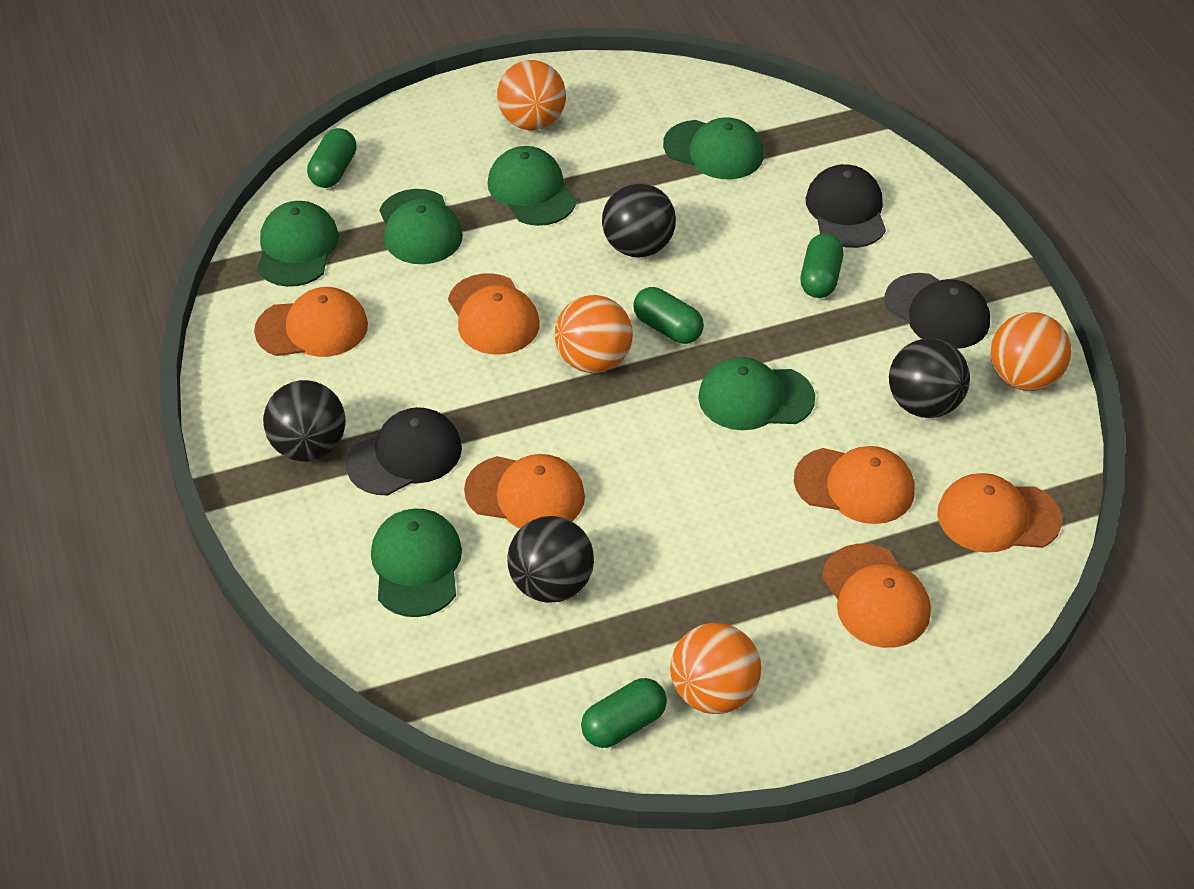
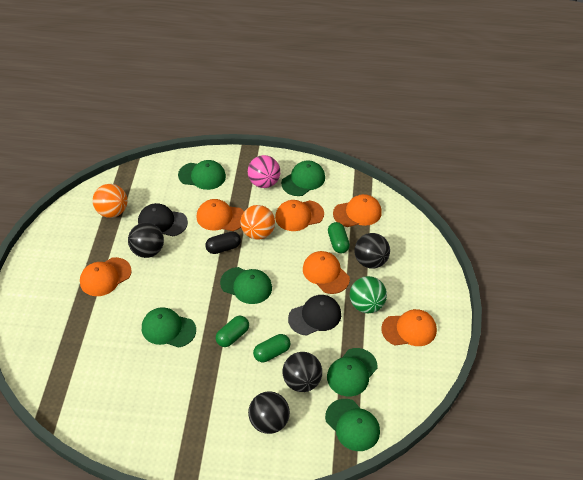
black cap: 3 -> 2
black capsule: 0 -> 1
green ball: 0 -> 1
green capsule: 4 -> 3
orange ball: 4 -> 2
pink ball: 0 -> 1

